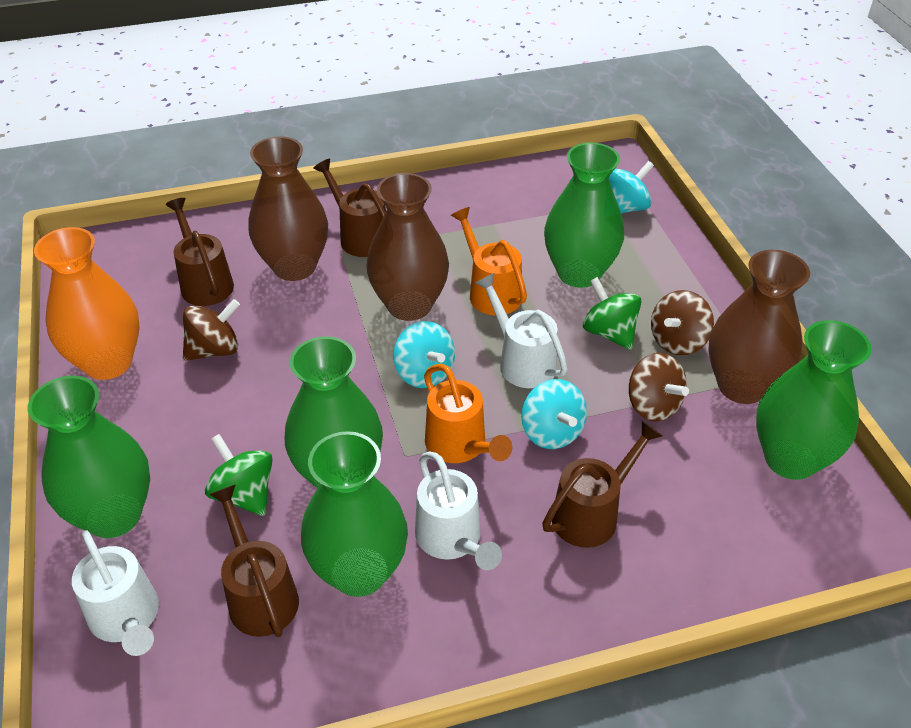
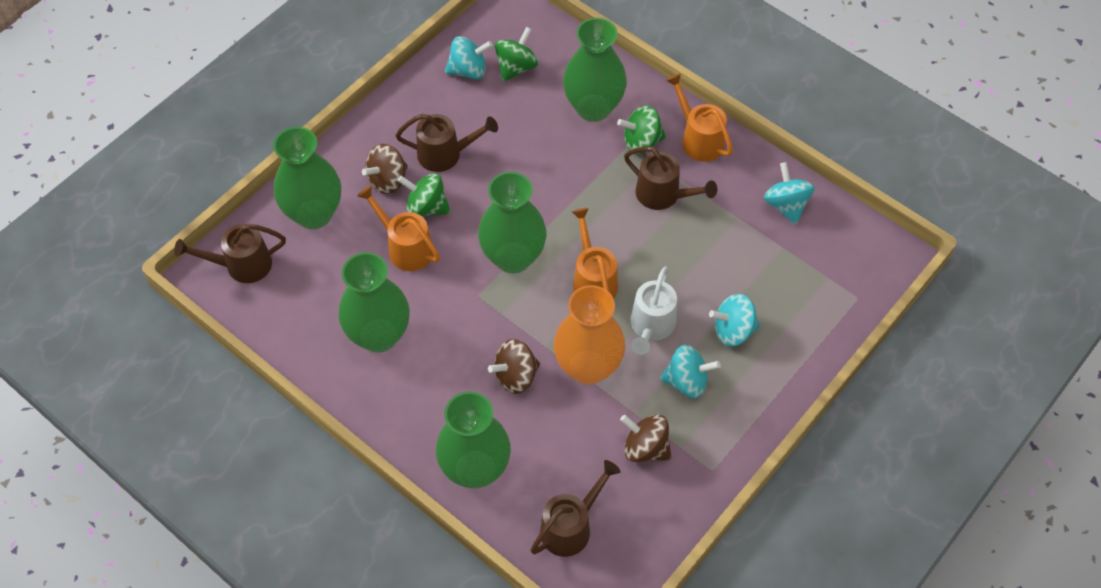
brown vase: 3 -> 0
green spinning top: 2 -> 3
orange watering can: 2 -> 3
turquoise spinning top: 3 -> 4
white watering can: 3 -> 1

